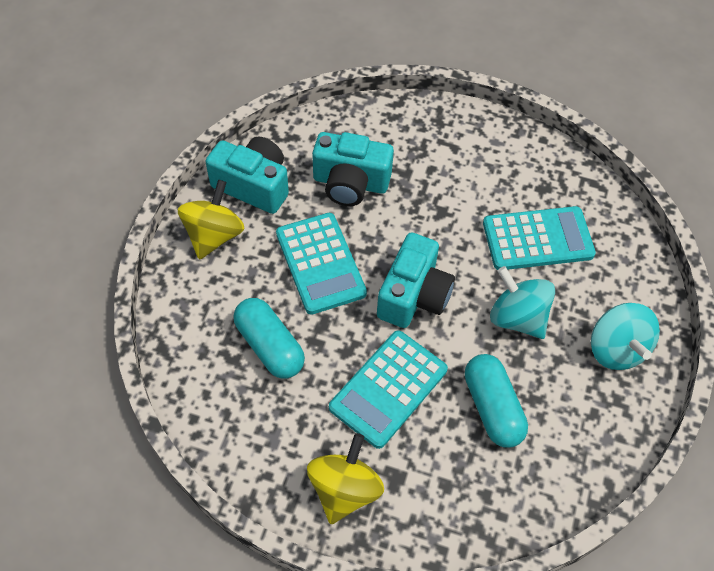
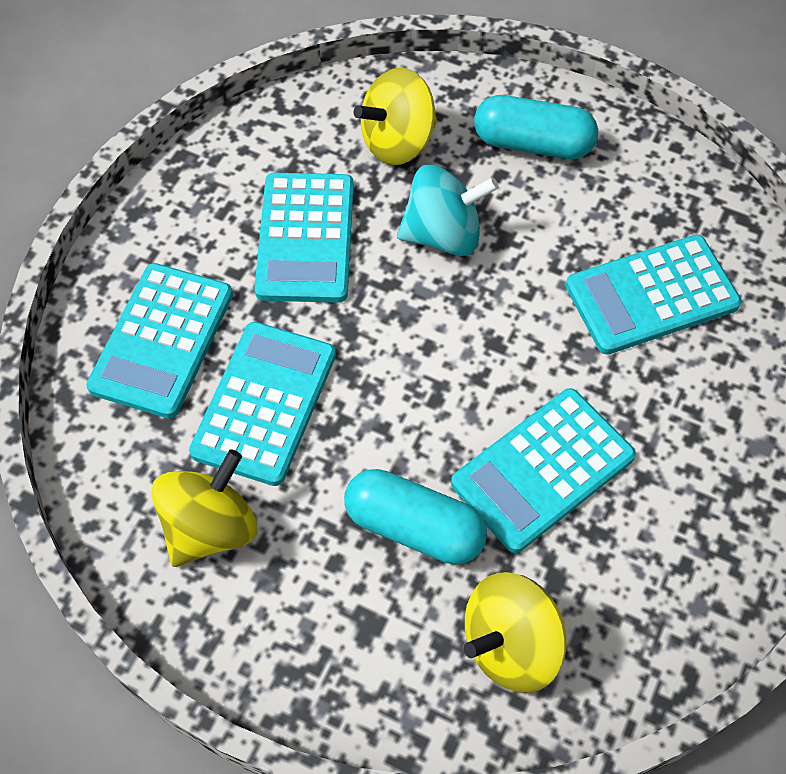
turquoise calculator: 3 -> 5
turquoise camera: 3 -> 0
turquoise spinning top: 2 -> 1
yellow spinning top: 2 -> 3

